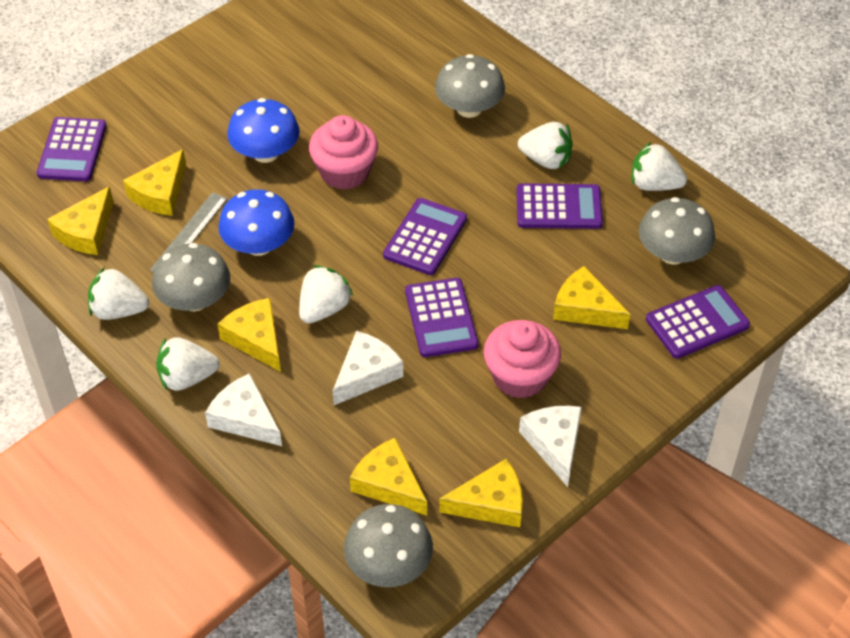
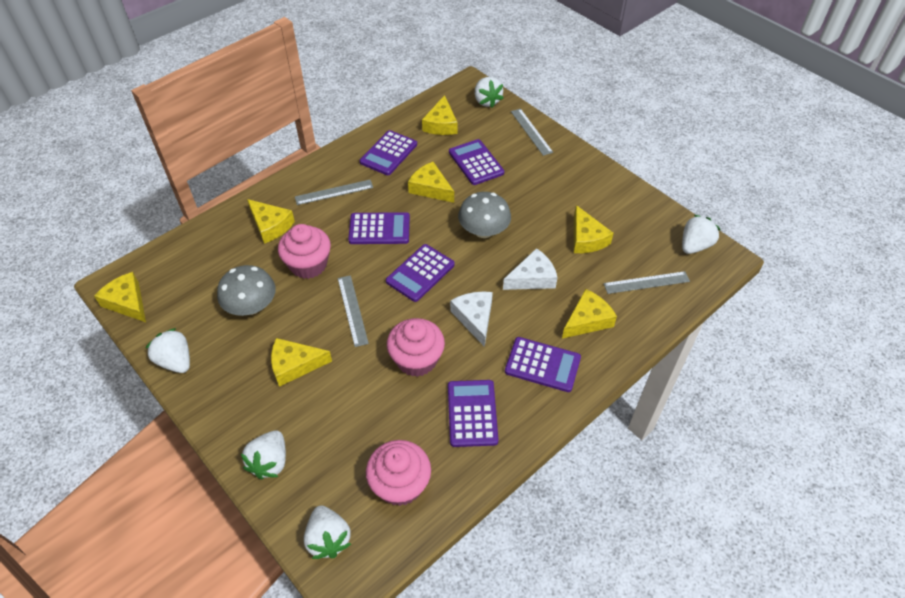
blue mushroom: 2 -> 0
grey mushroom: 4 -> 2
grey ruler: 1 -> 4
pink cupcake: 2 -> 3
purple calculator: 5 -> 6
white cheese: 3 -> 2
yellow cheese: 6 -> 7

